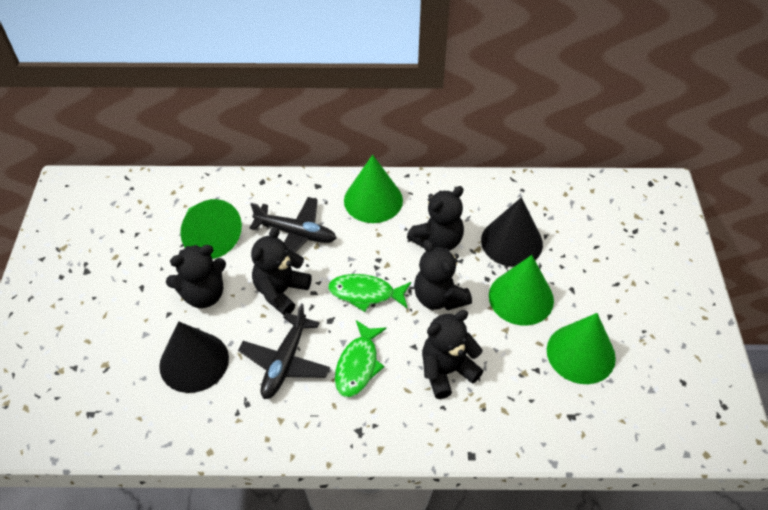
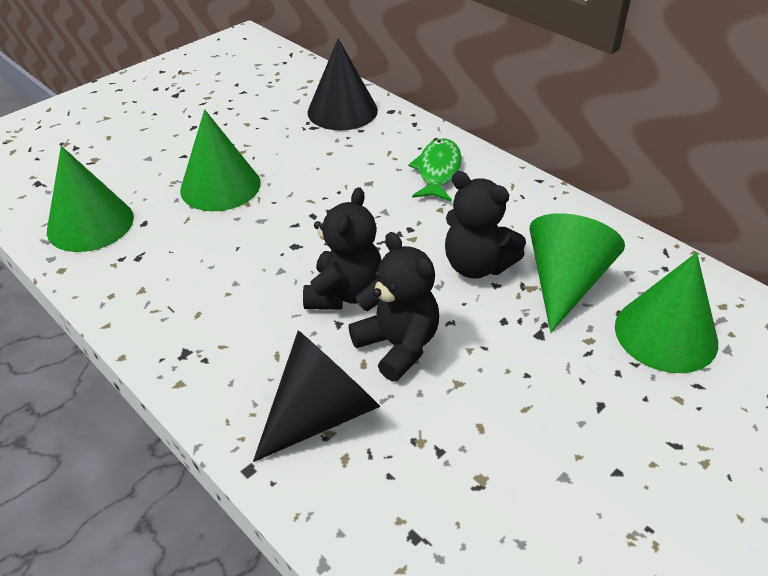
black plane: 2 -> 0
black teddy bear: 5 -> 3
green fish: 2 -> 1

